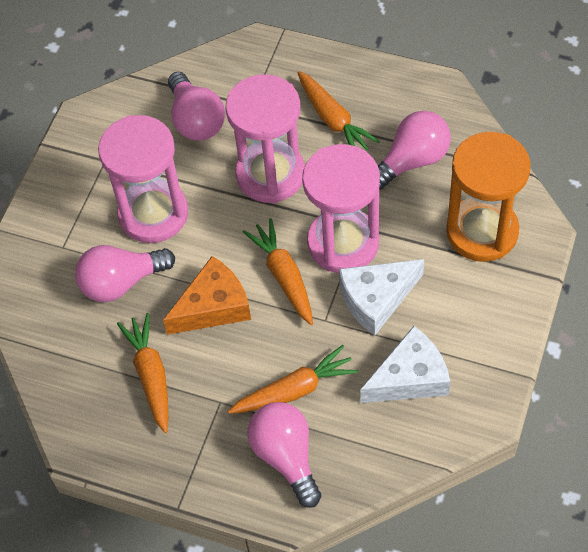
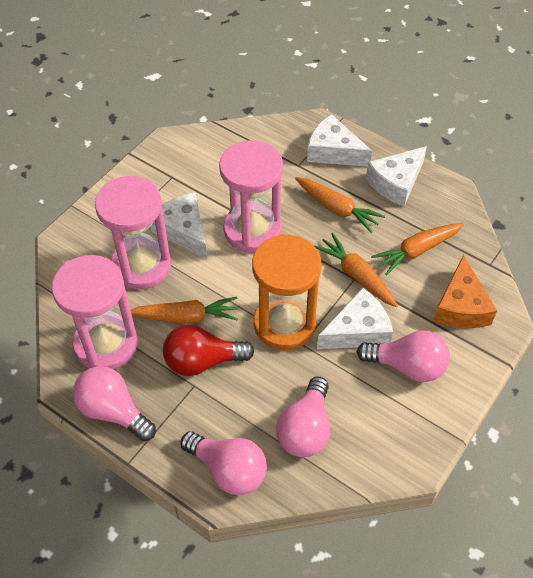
red light bulb: 0 -> 1
white cheese: 2 -> 4

